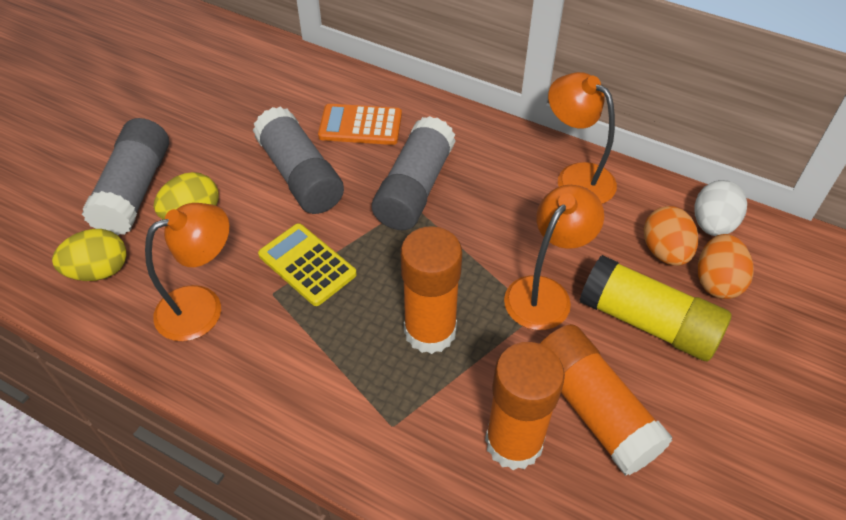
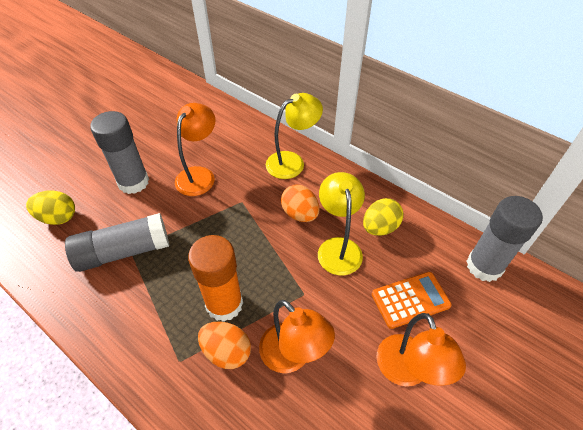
orange glue stick: 3 -> 1
white egg: 1 -> 0
yellow calculator: 1 -> 0
yellow glue stick: 1 -> 0
yellow lamp: 0 -> 2

